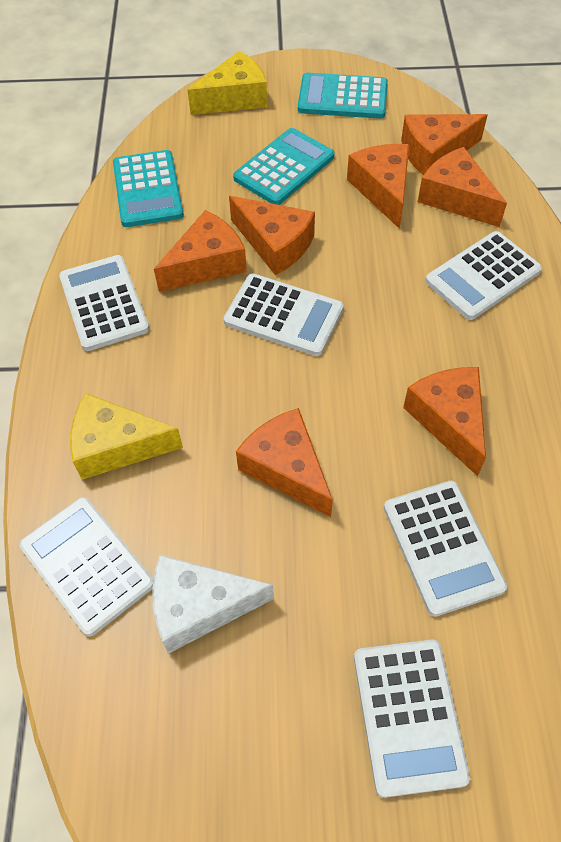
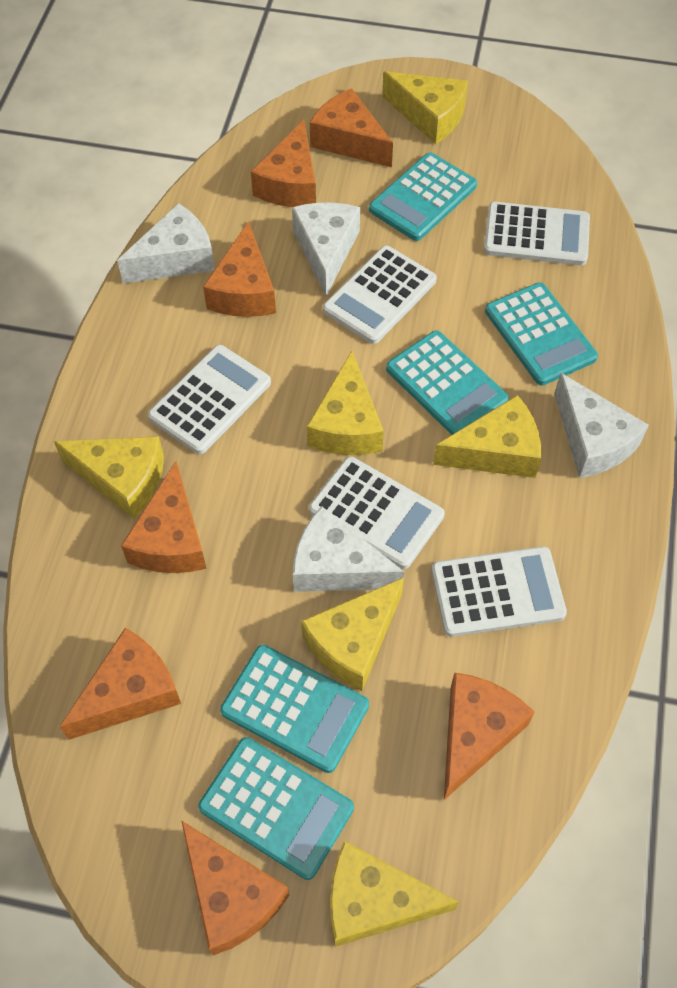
turquoise calculator: 3 -> 5
white calculator: 6 -> 5
white cheese: 1 -> 4
yellow cheese: 2 -> 6

